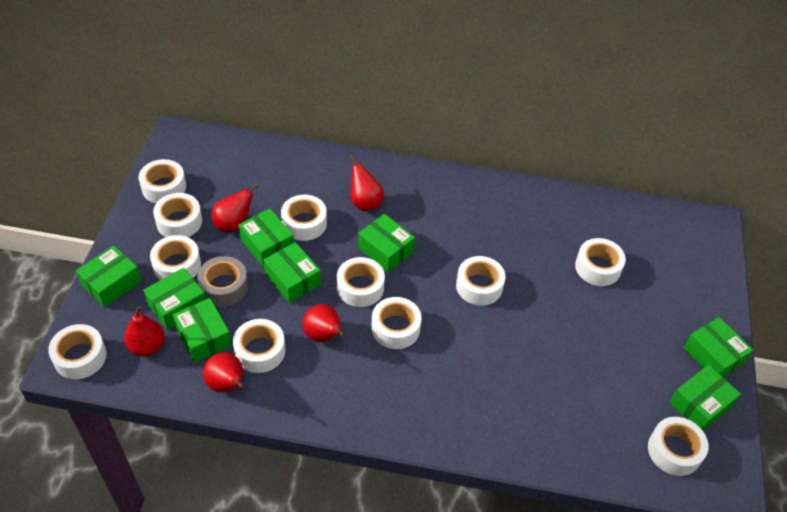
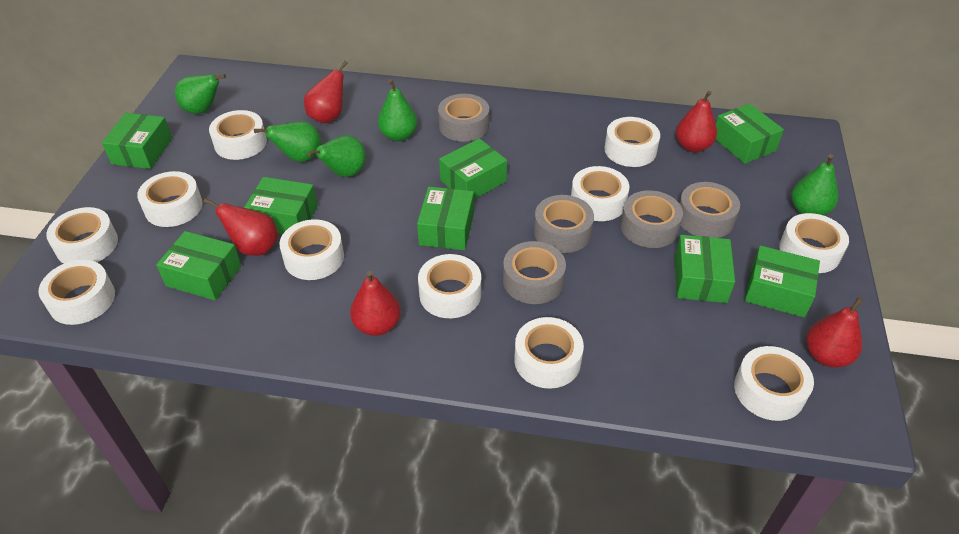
green pear: 0 -> 5
grey tape: 1 -> 5

